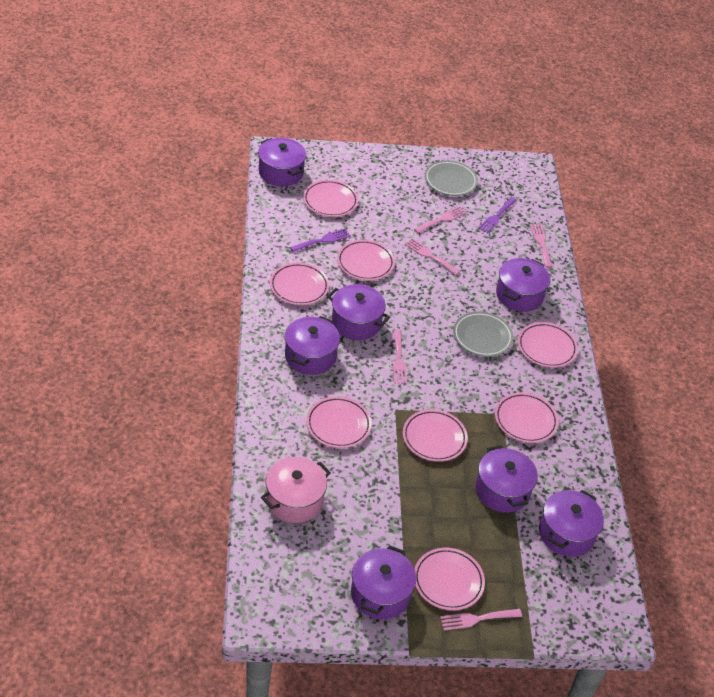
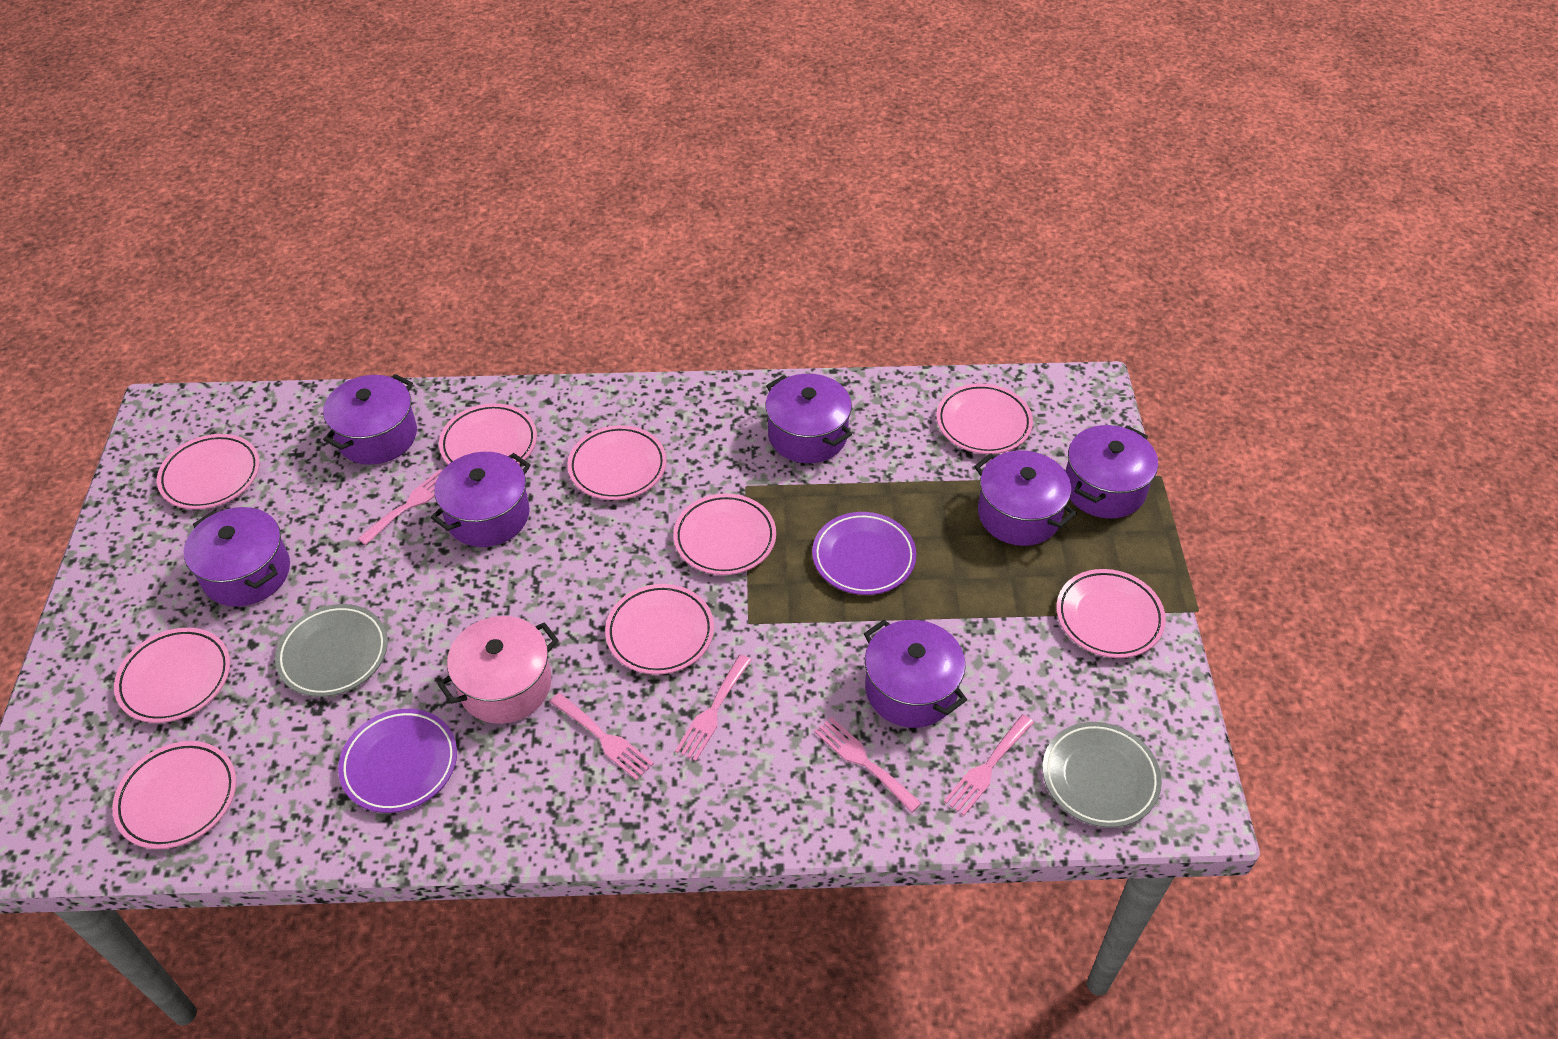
pink plate: 8 -> 9
purple fork: 2 -> 0
purple plate: 0 -> 2

